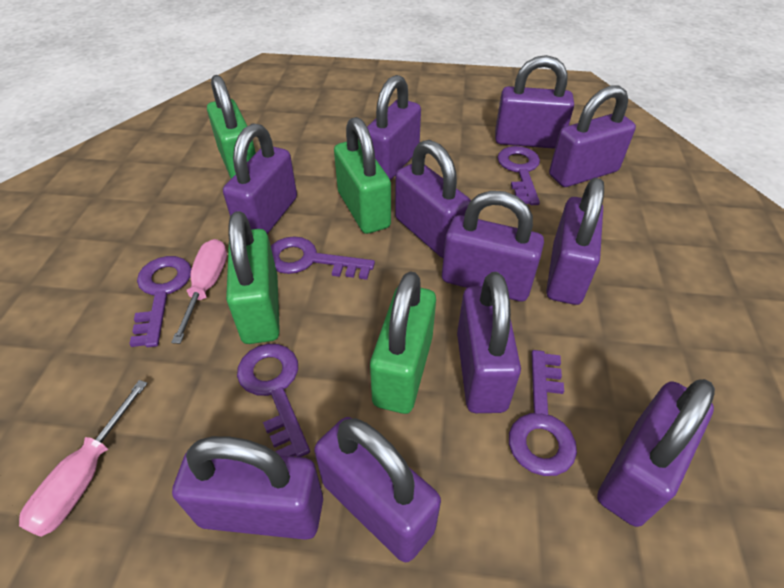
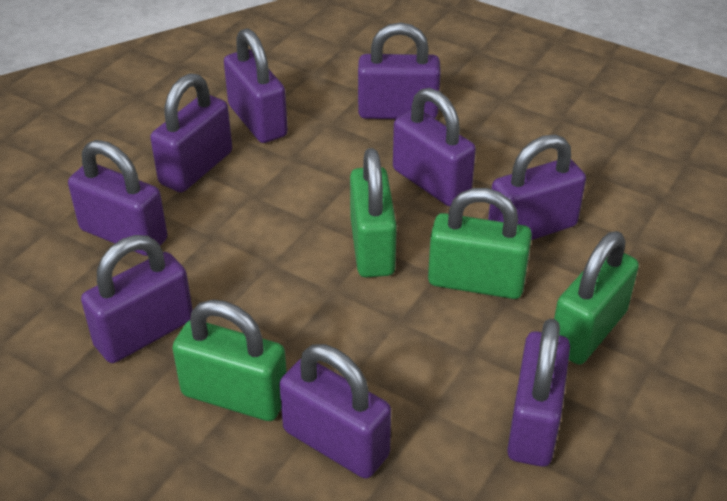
pink screwdriver: 2 -> 0
purple key: 5 -> 0
purple padlock: 11 -> 9

